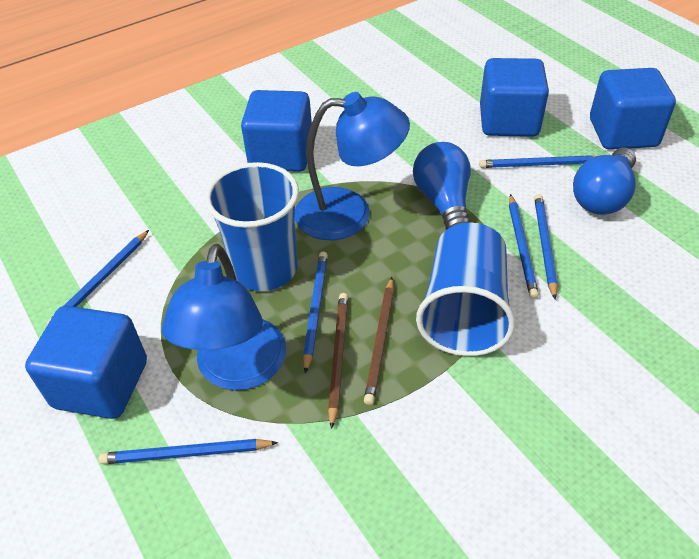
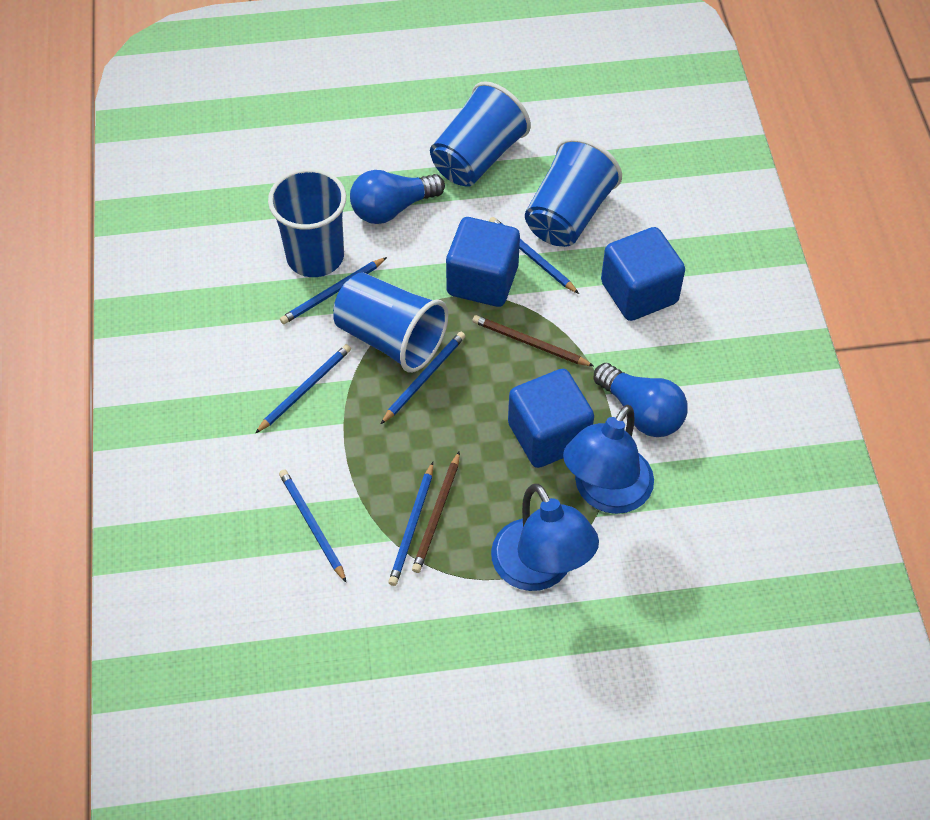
blue cube: 4 -> 3
blue cup: 2 -> 4

